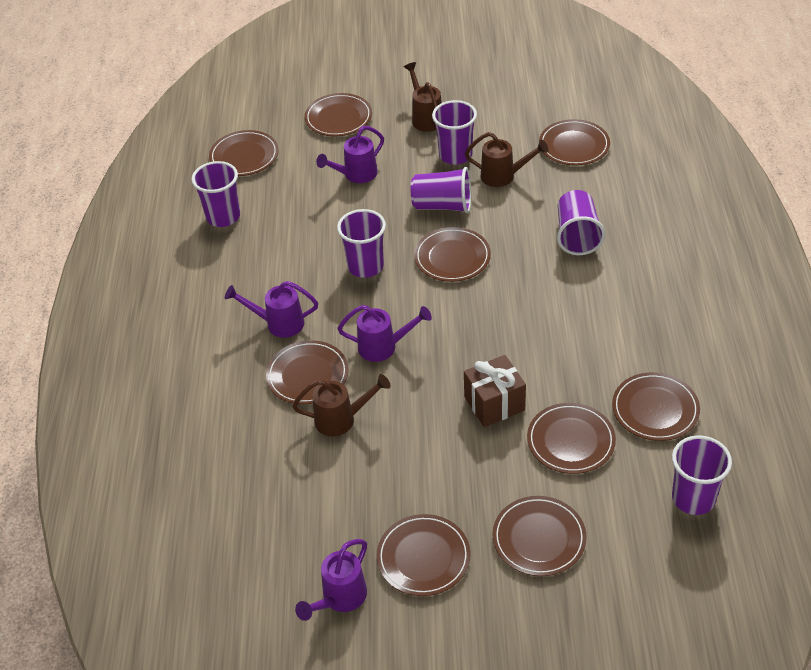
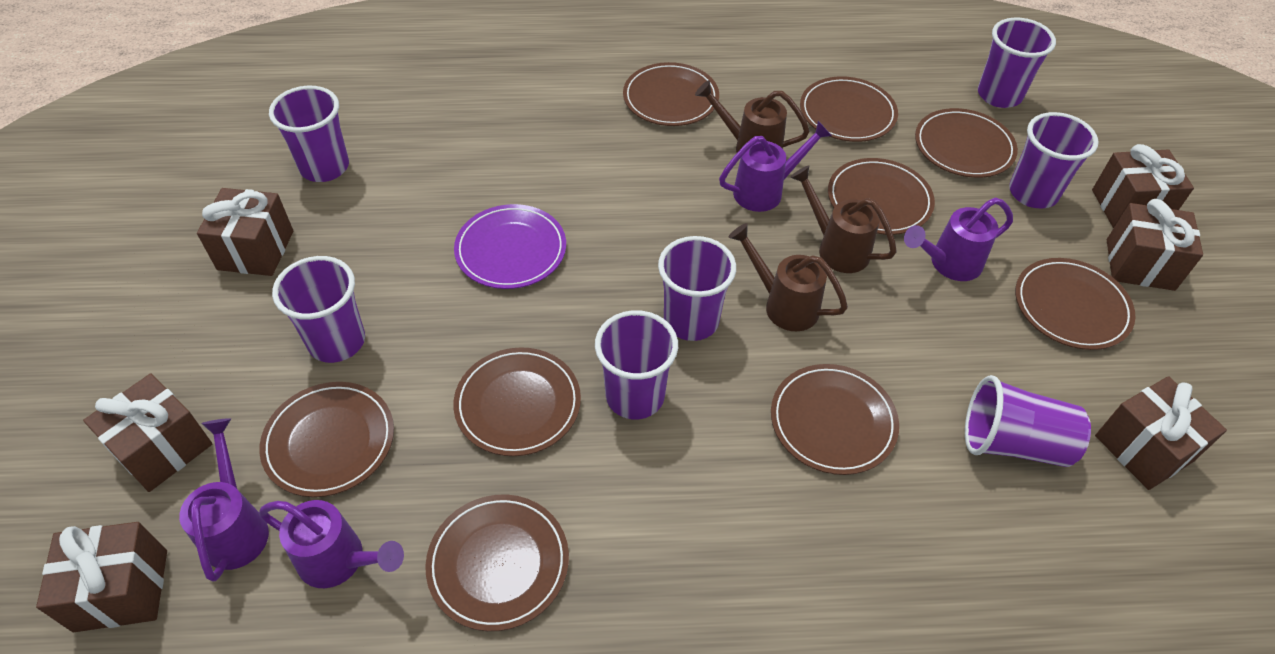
brown gift: 1 -> 6
purple cup: 6 -> 7
purple plate: 0 -> 1

